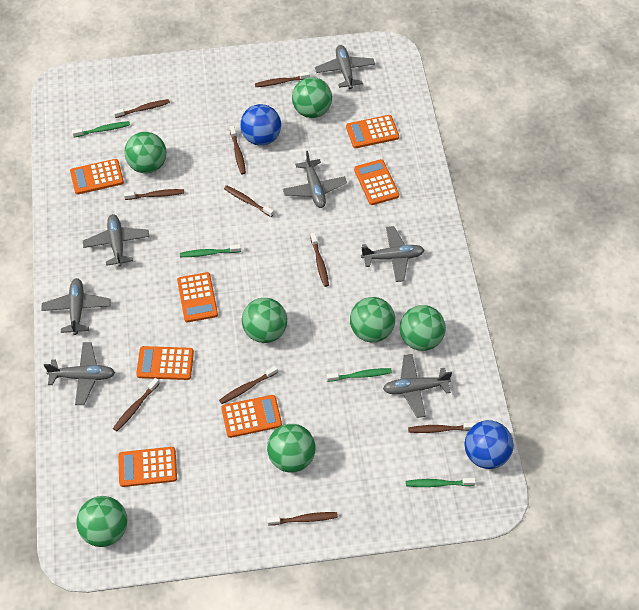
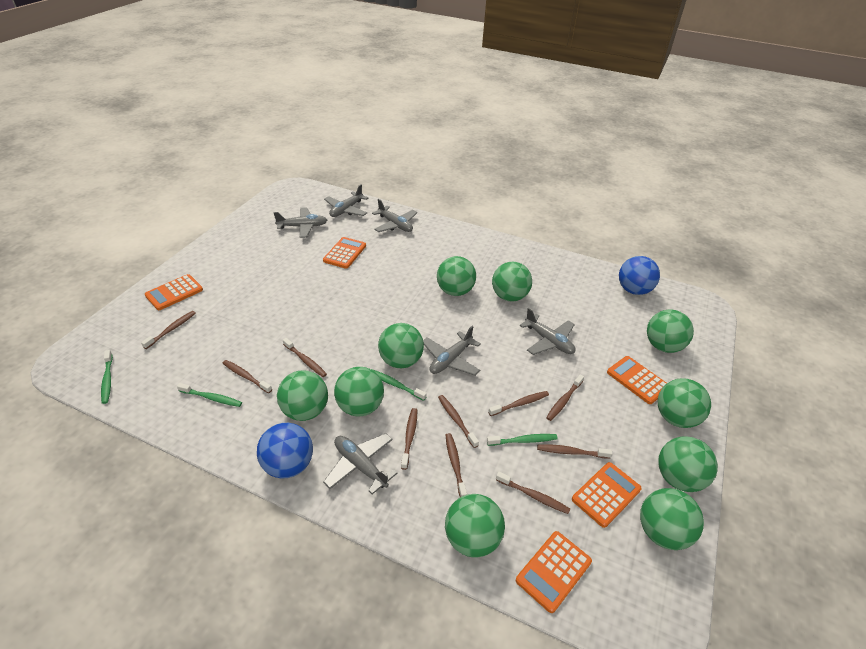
green ball: 7 -> 10
grey plane: 7 -> 6
orange calculator: 7 -> 5

